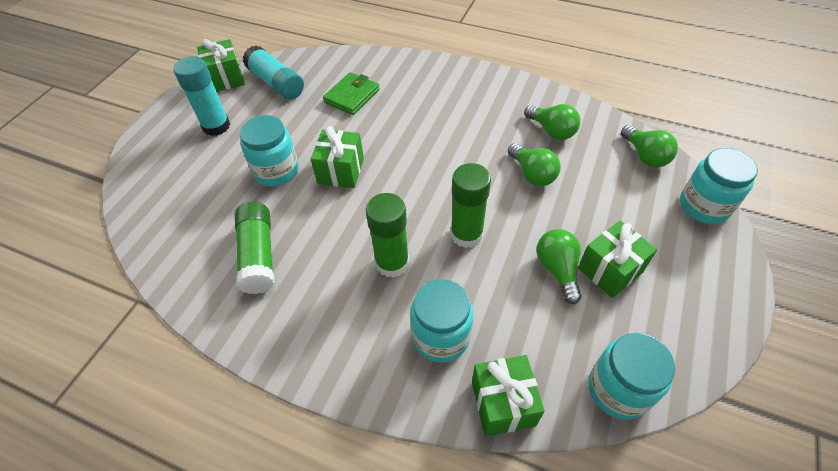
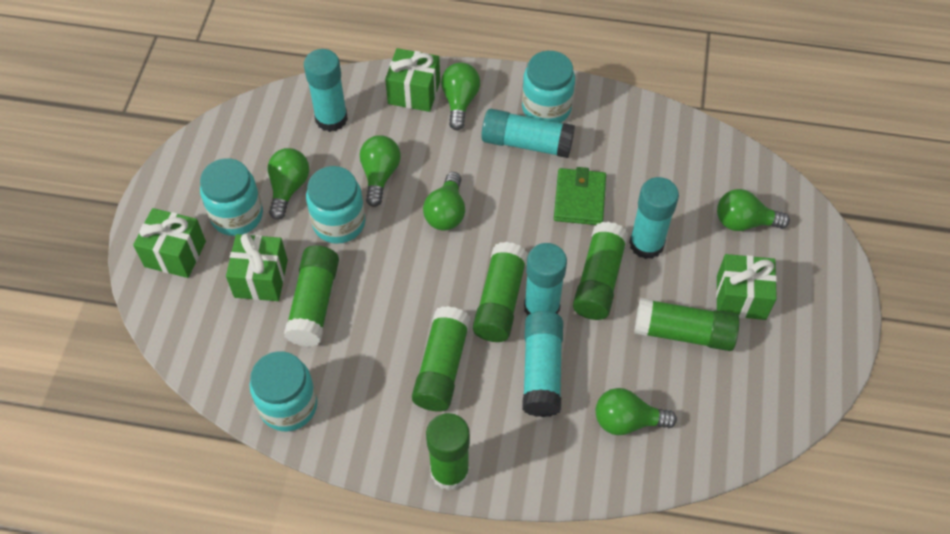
green glue stick: 3 -> 6
green light bulb: 4 -> 6
turquoise glue stick: 2 -> 5

